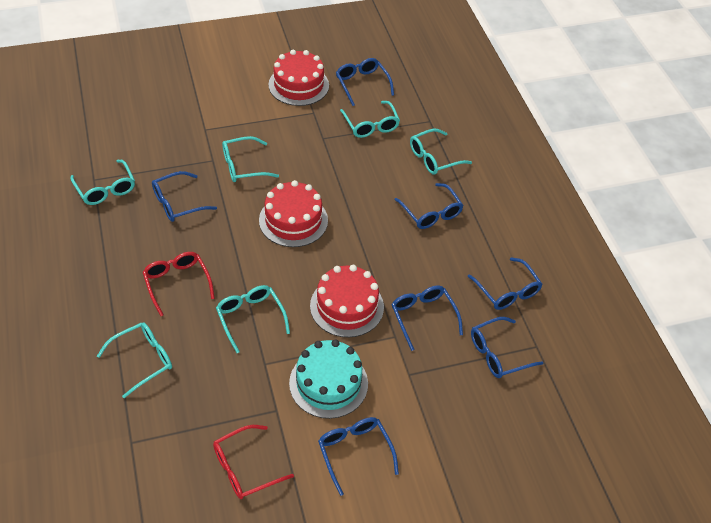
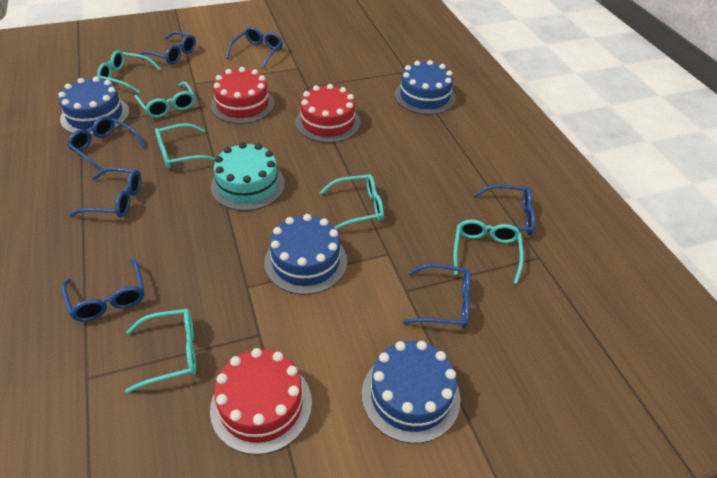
blue cake: 0 -> 4
red glasses: 2 -> 0

